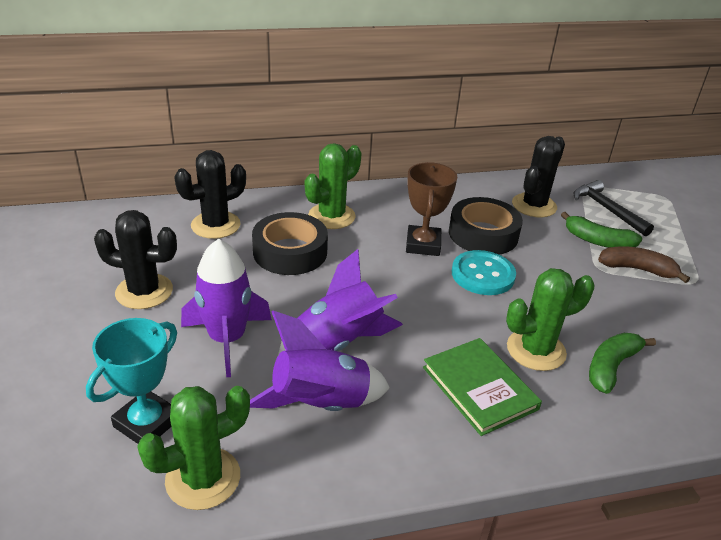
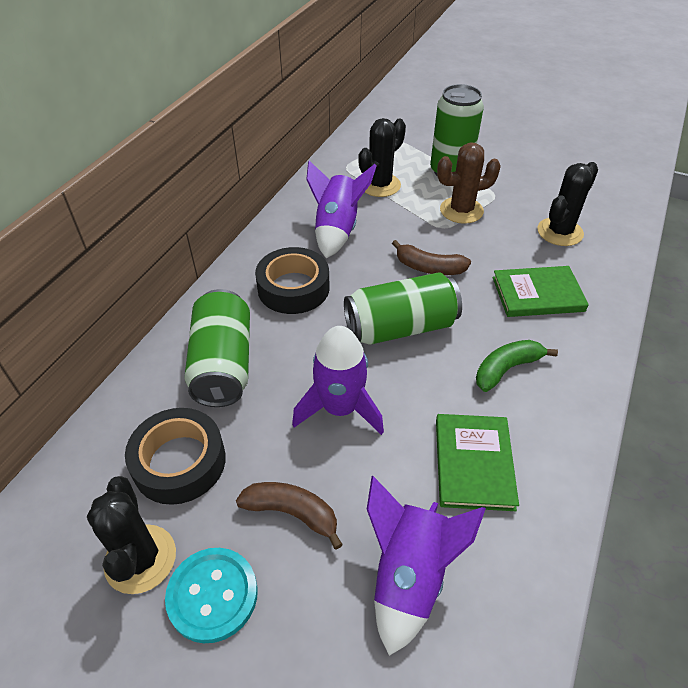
black hammer: 1 -> 0
brown banana: 1 -> 2
brown cactus: 0 -> 1
brown trophy: 1 -> 0
green banana: 2 -> 1
green book: 1 -> 2
green cactus: 3 -> 0
green can: 0 -> 3
turquoise trophy: 1 -> 0

